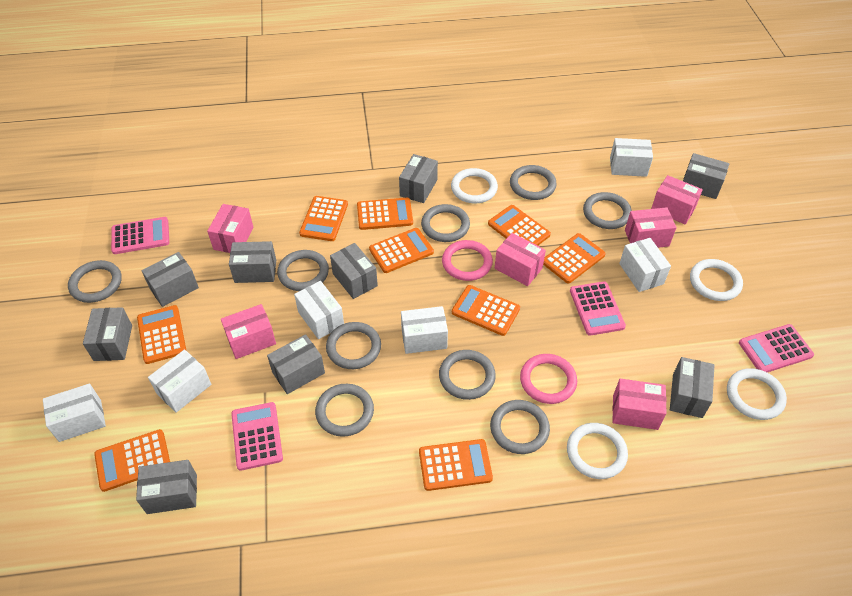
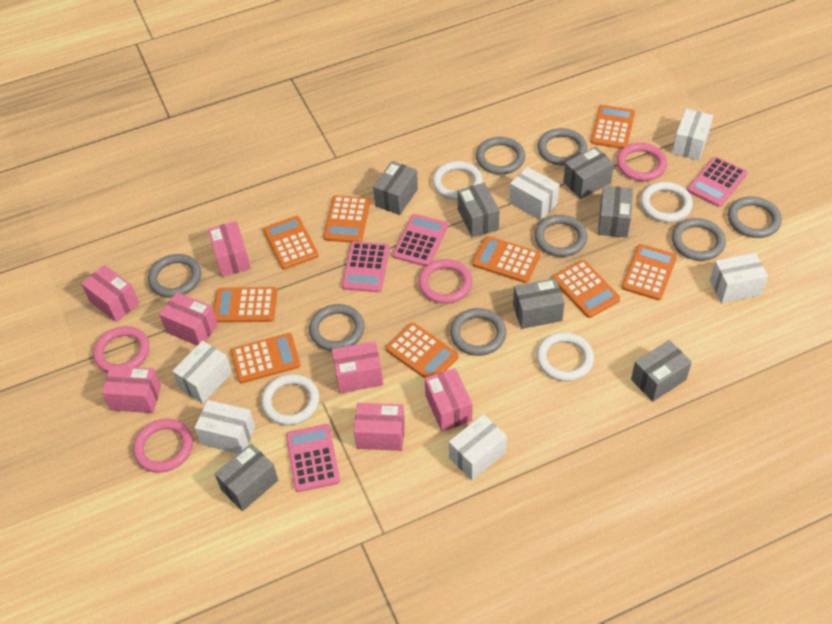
grey box: 9 -> 7
grey ring: 9 -> 8
pink box: 6 -> 7
pink ring: 2 -> 4

